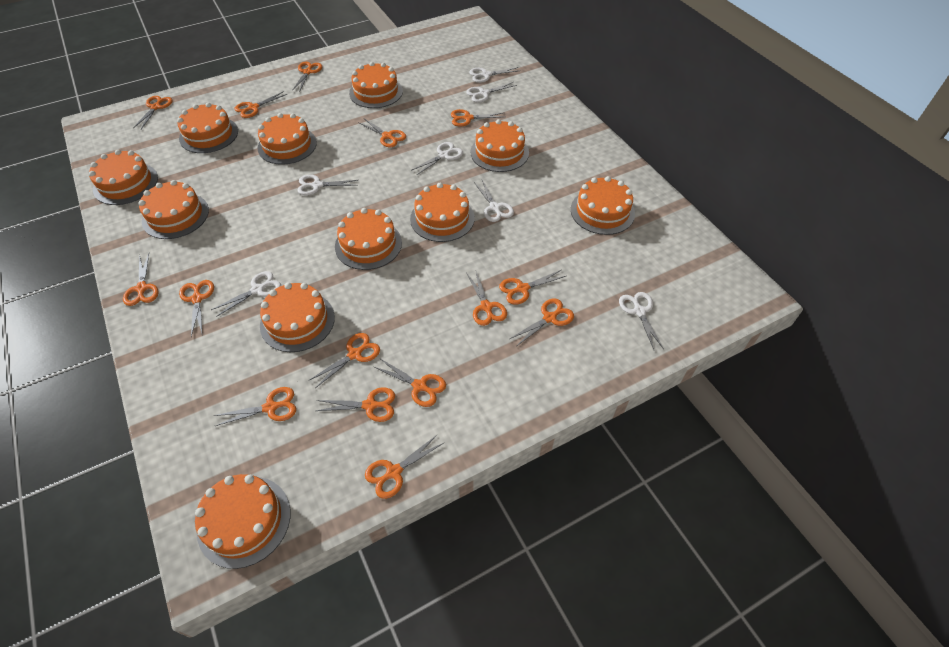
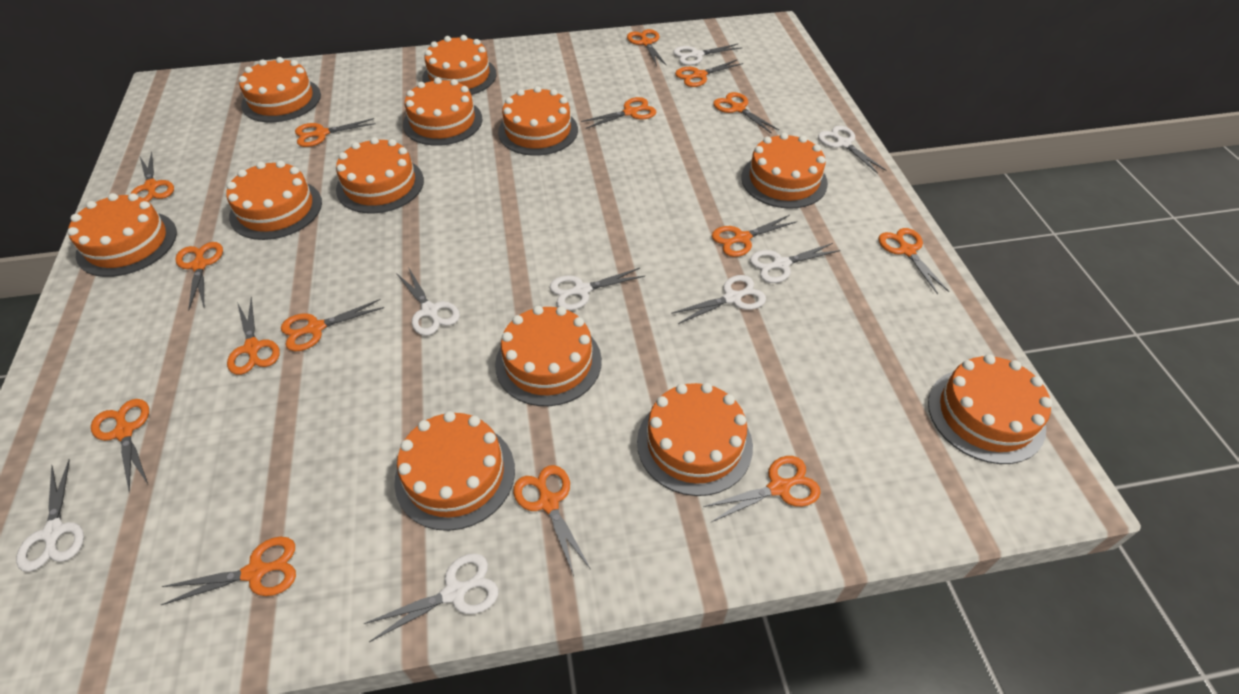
orange cake: 11 -> 12
white scissors: 7 -> 8

